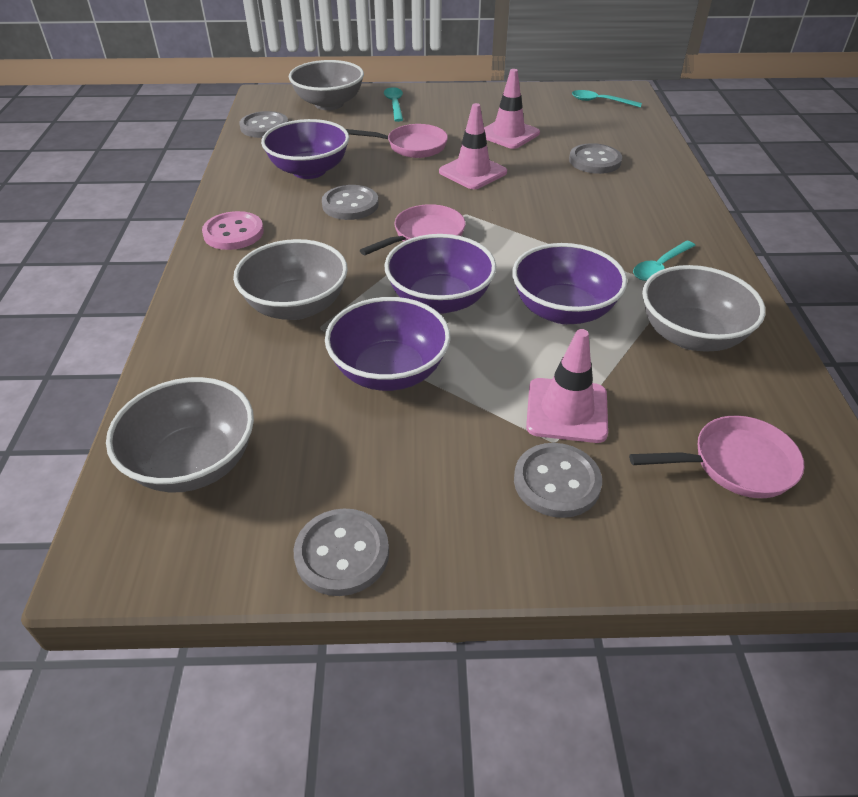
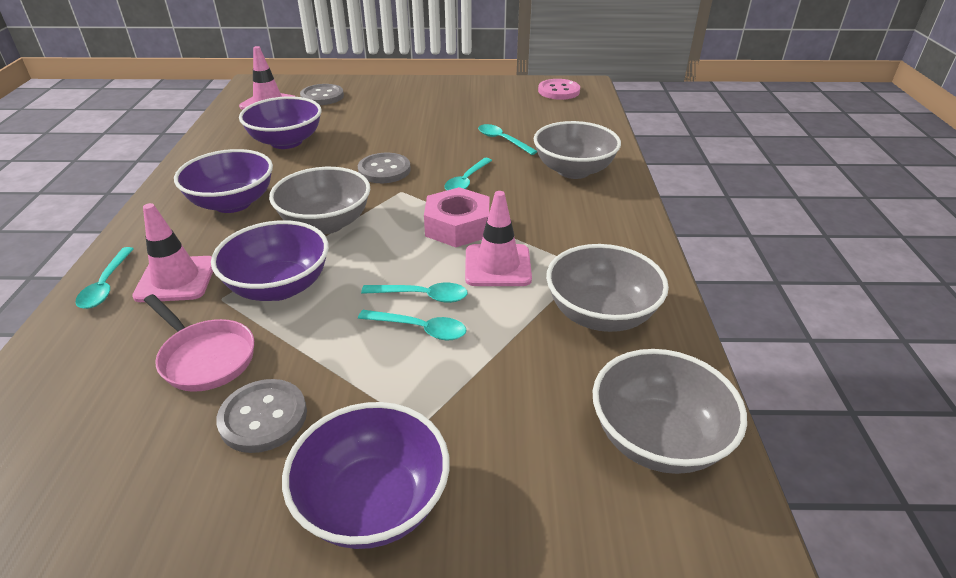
grey button: 5 -> 3
pink nut: 0 -> 1
pink pan: 3 -> 1
turquoise spoon: 3 -> 5

